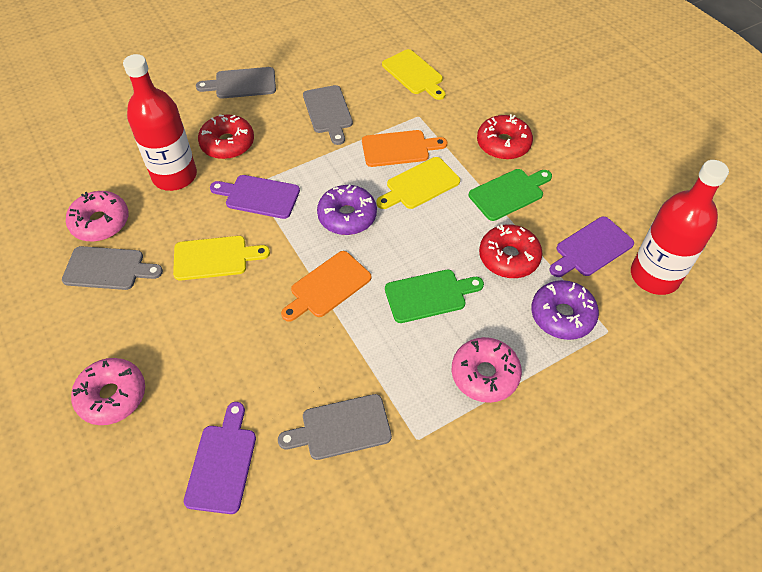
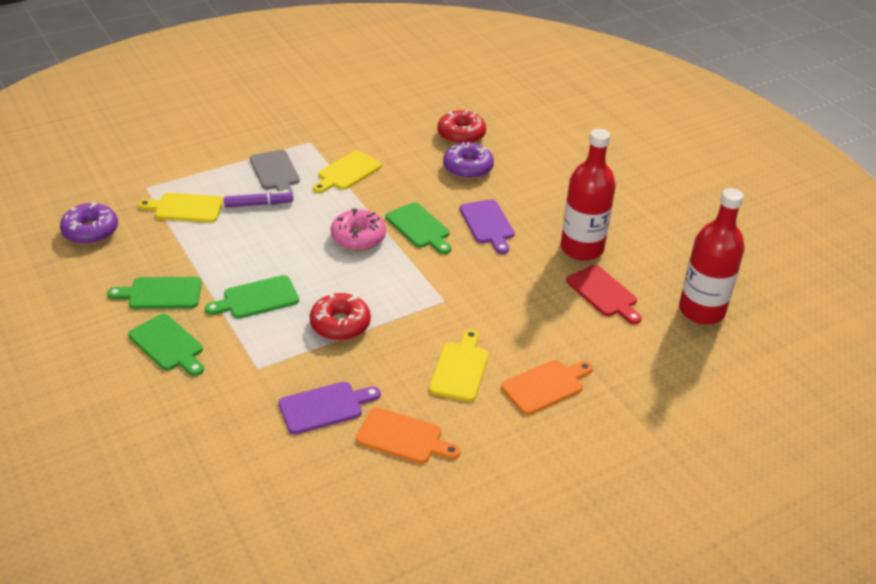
green cutting board: 2 -> 4
grey cutting board: 4 -> 1
pink donut: 3 -> 1
purple cutting board: 3 -> 2
purple marker: 0 -> 1
red cutting board: 0 -> 1
red donut: 3 -> 2

